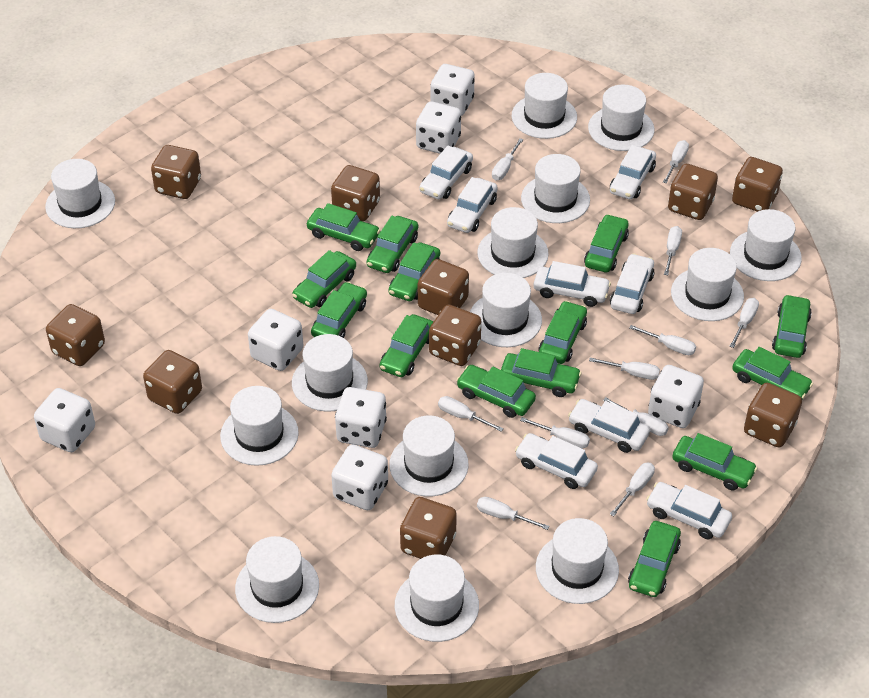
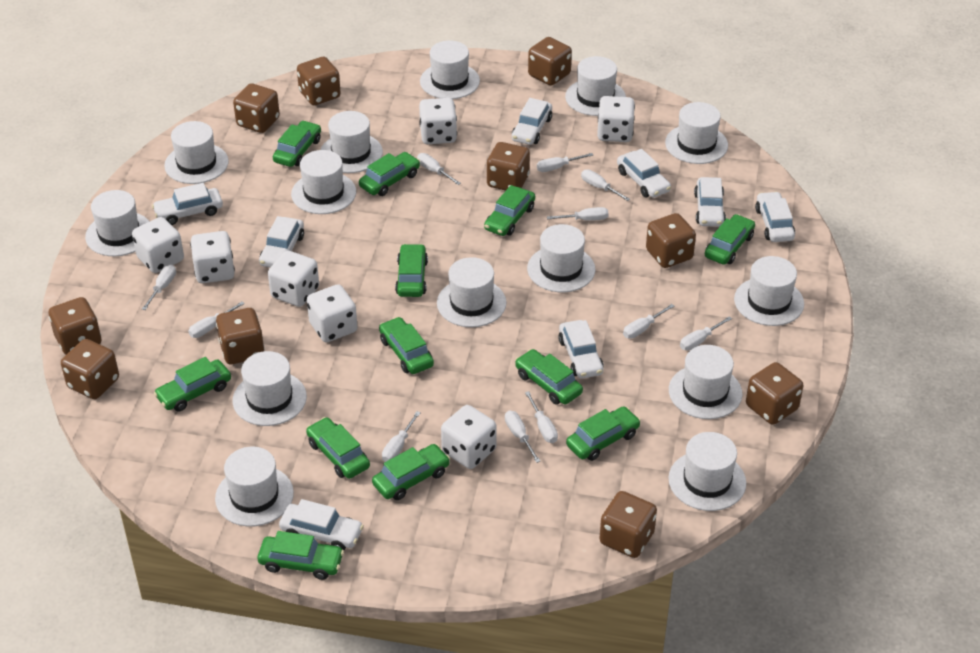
green car: 14 -> 12

